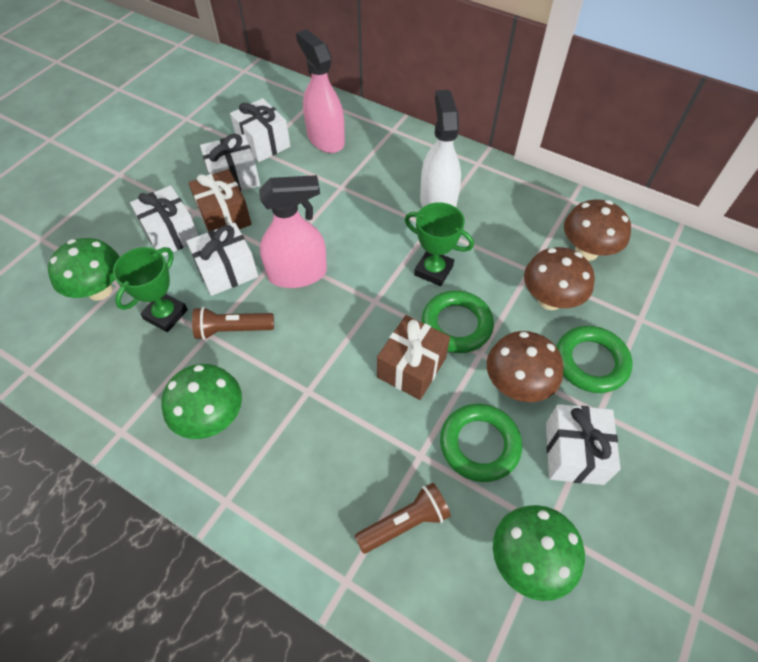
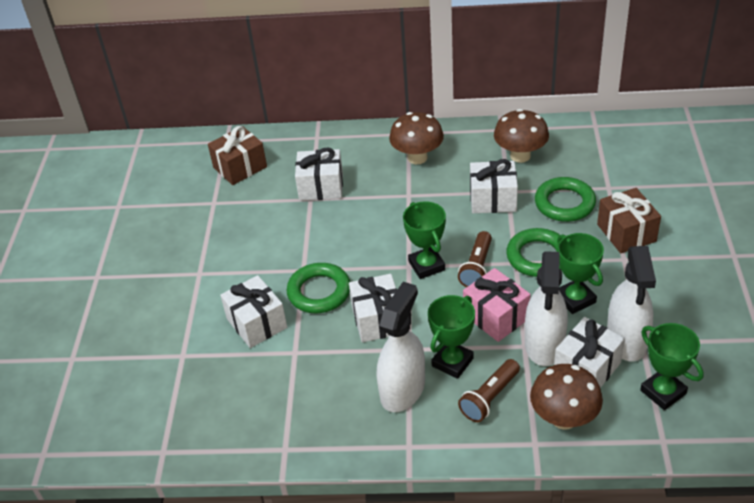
green mushroom: 3 -> 0
green trophy: 2 -> 4
pink gift: 0 -> 1
pink spray bottle: 2 -> 0
white spray bottle: 1 -> 3

